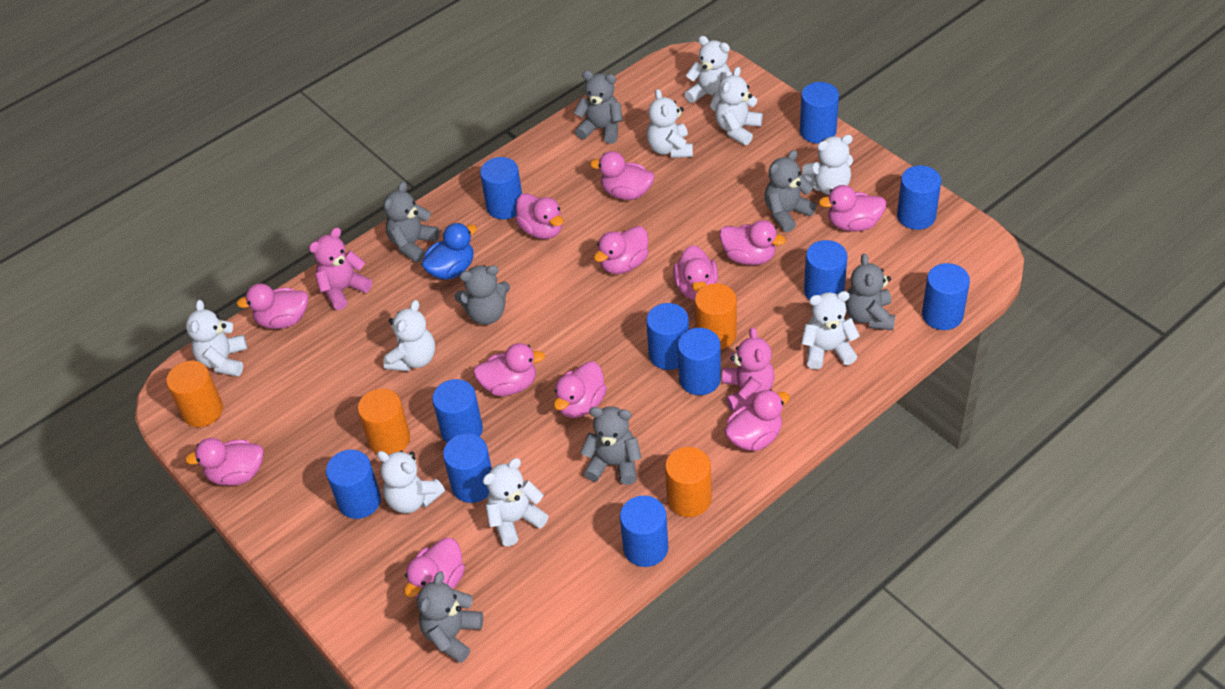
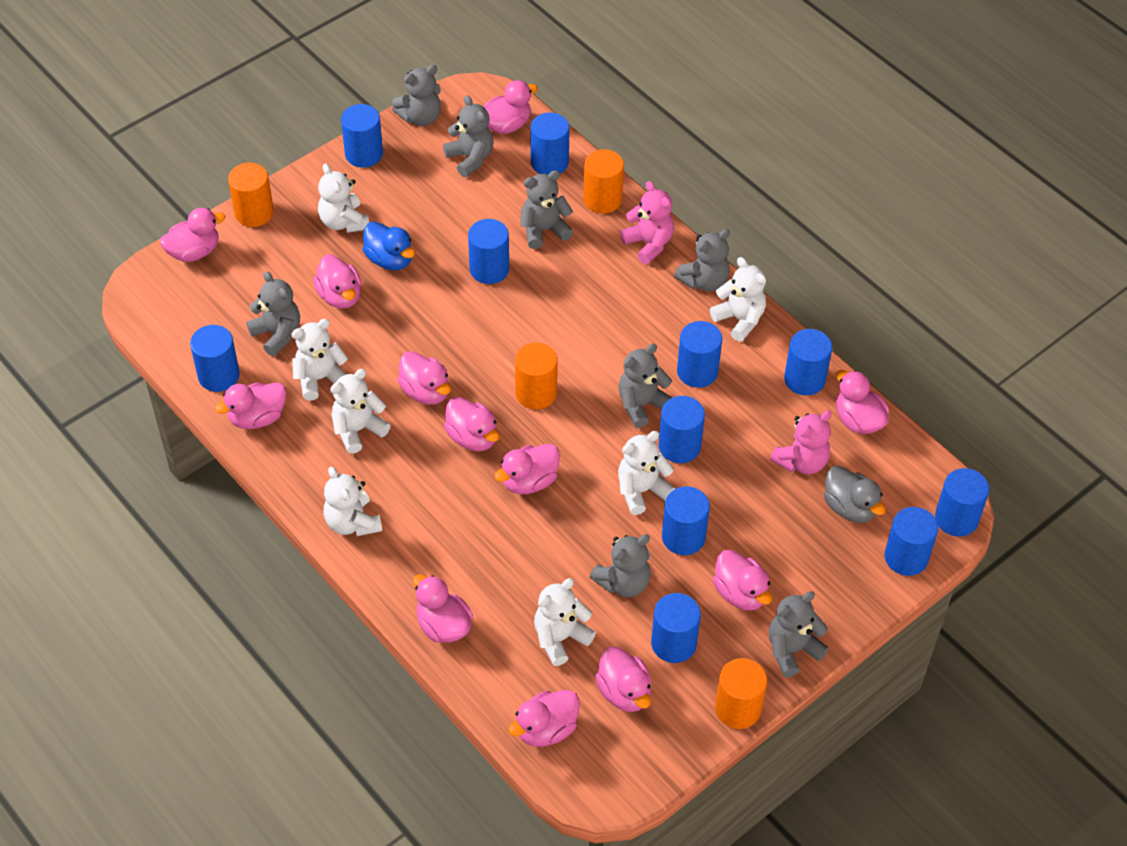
grey duck: 0 -> 1
grey teddy bear: 7 -> 8
white teddy bear: 9 -> 7

